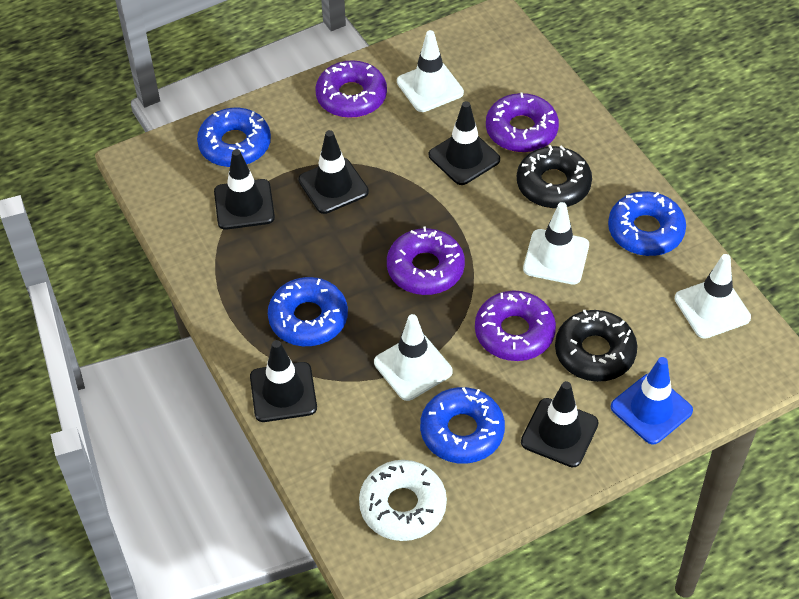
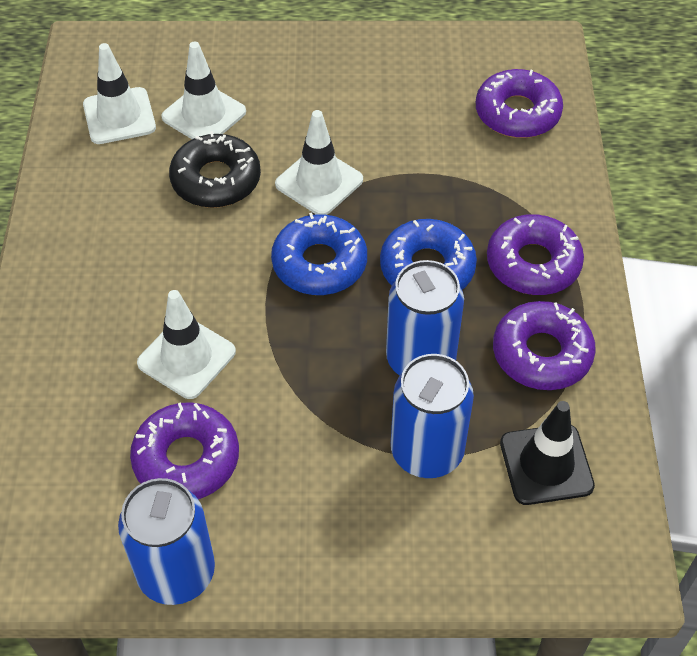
black donut: 2 -> 1
black traffic cone: 5 -> 1
blue can: 0 -> 3
blue donut: 4 -> 2
blue traffic cone: 1 -> 0
white donut: 1 -> 0

